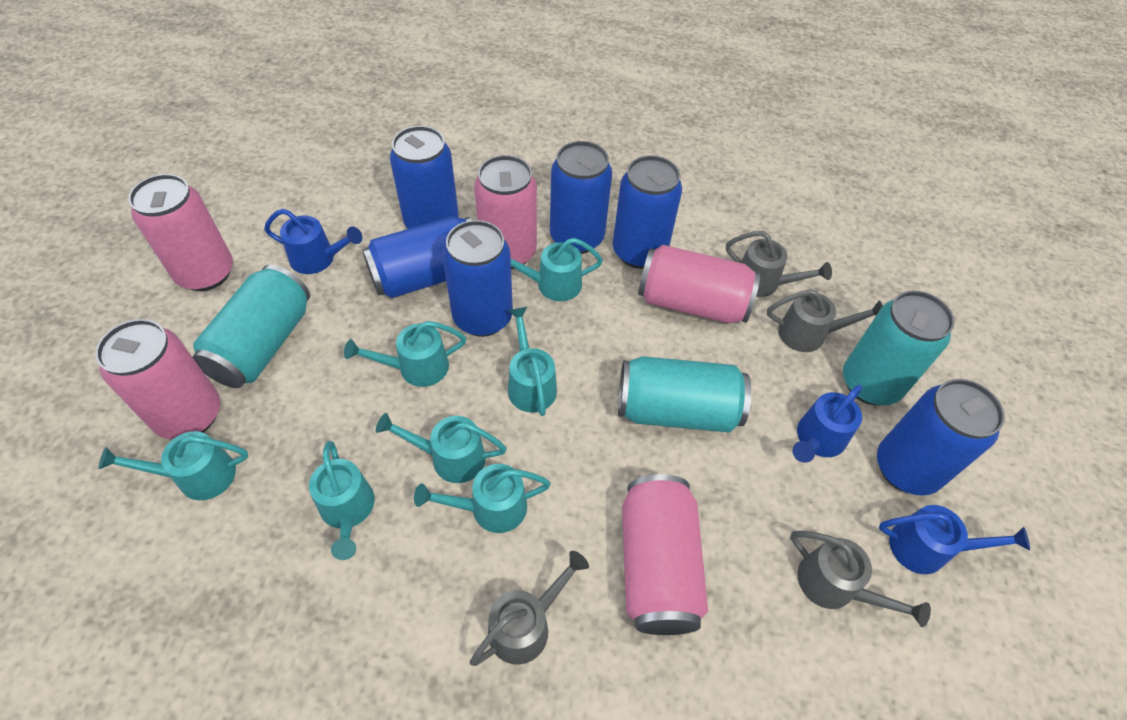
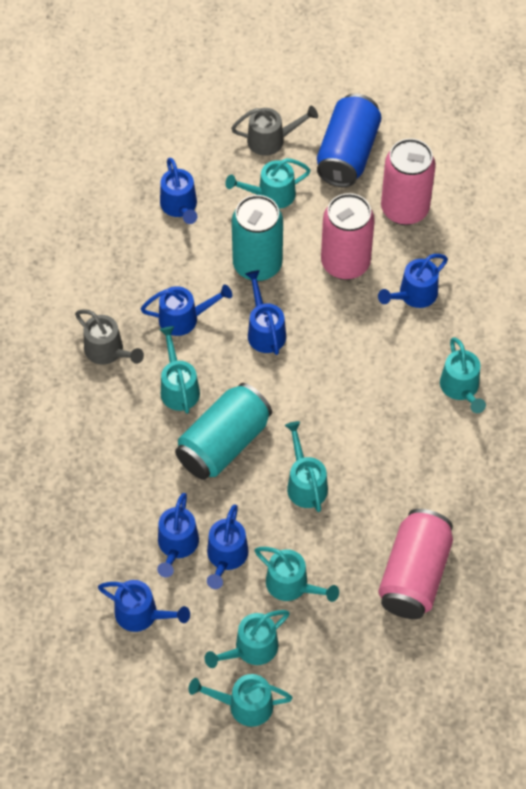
blue can: 6 -> 1
blue watering can: 3 -> 7
grey watering can: 4 -> 2
pink can: 5 -> 3
turquoise can: 3 -> 2

